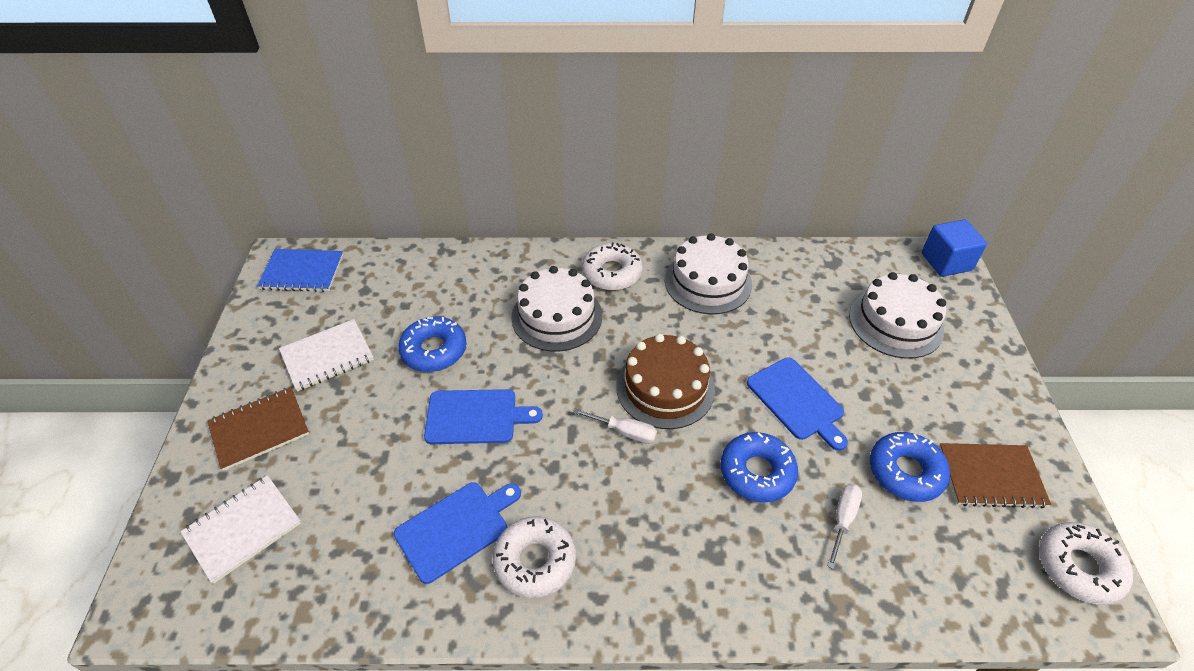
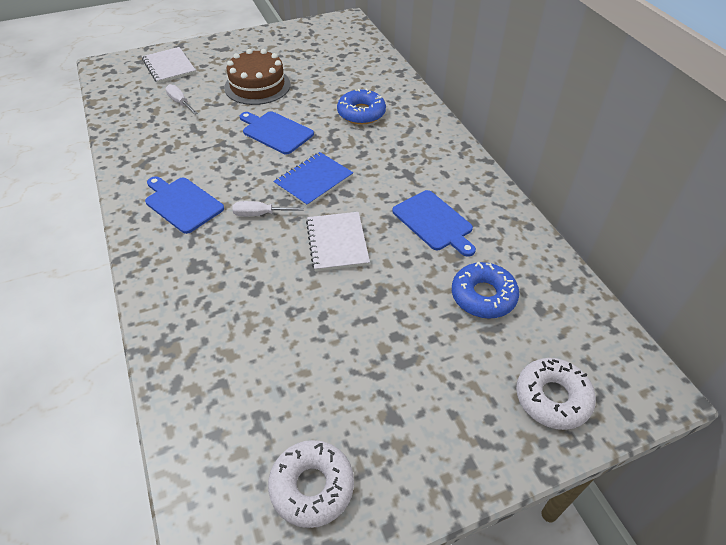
blue cube: 1 -> 0
blue donut: 3 -> 2
brown notebook: 2 -> 0
white cake: 3 -> 0
white donut: 3 -> 2

